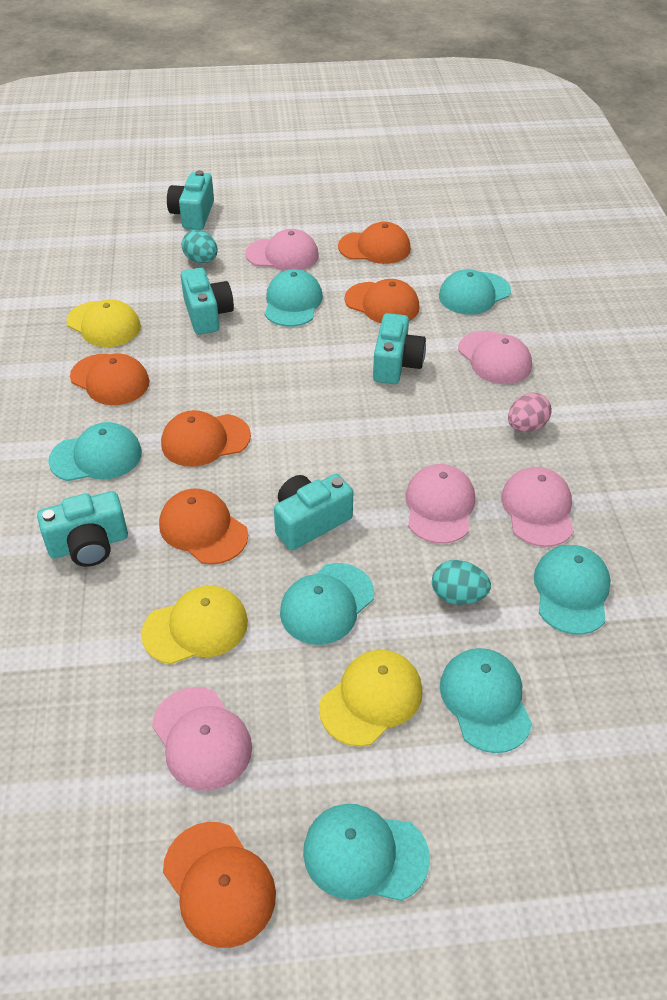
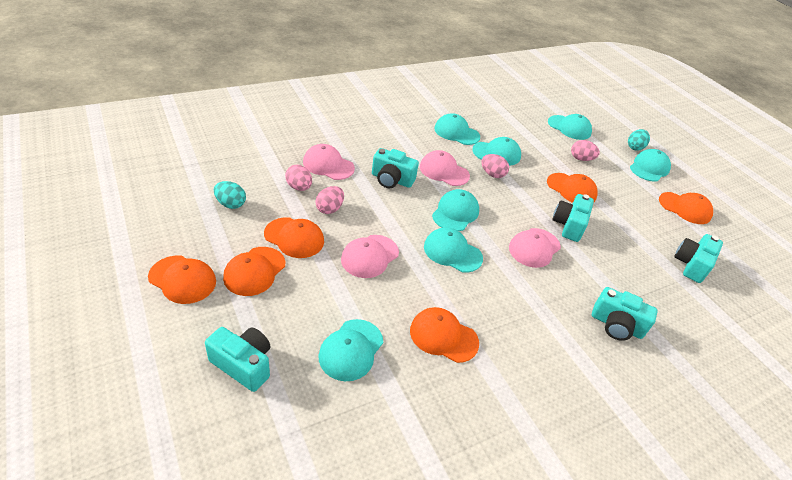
pink cap: 5 -> 4
pink egg: 1 -> 4
yellow cap: 3 -> 0

